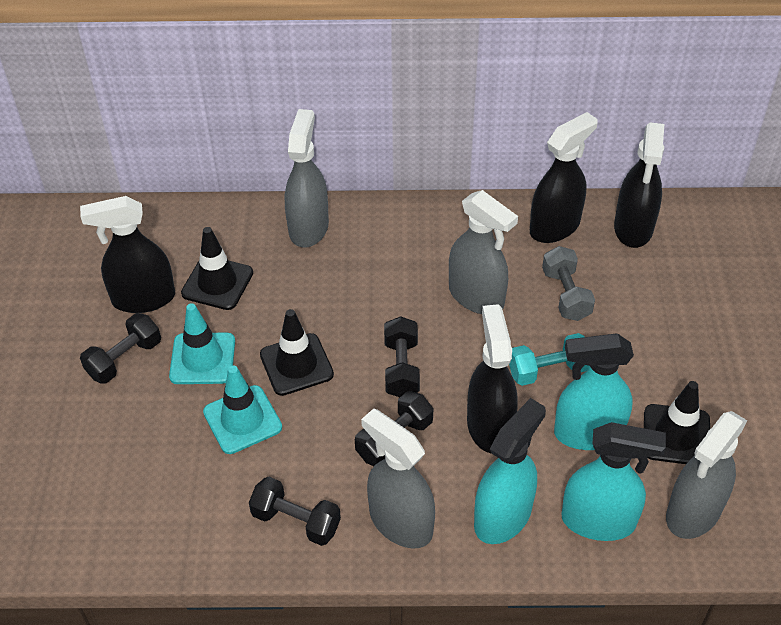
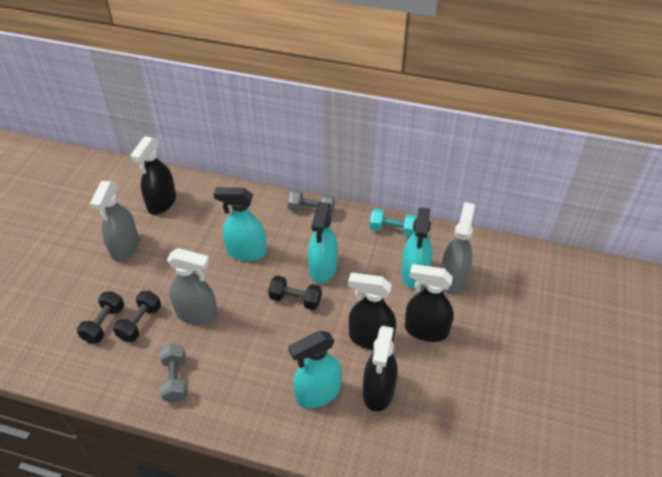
black dumbbell: 4 -> 3
black traffic cone: 3 -> 0
grey dumbbell: 1 -> 2
grey spray bottle: 4 -> 3
turquoise spray bottle: 3 -> 4
turquoise traffic cone: 2 -> 0

